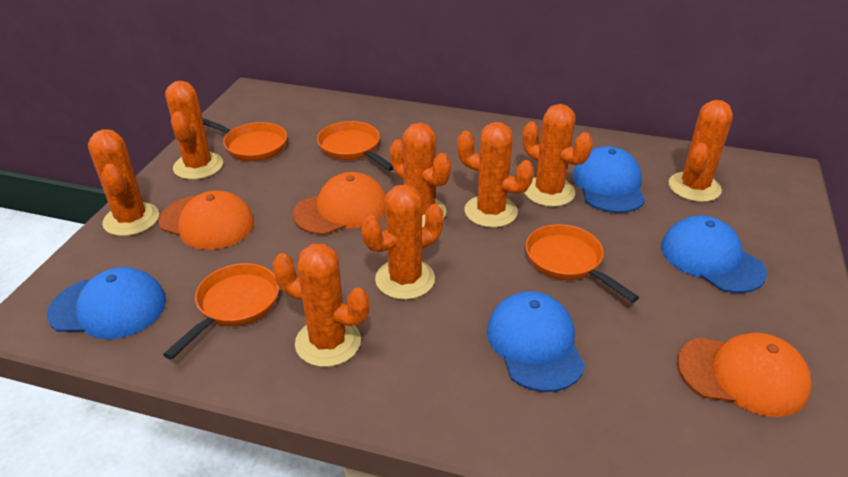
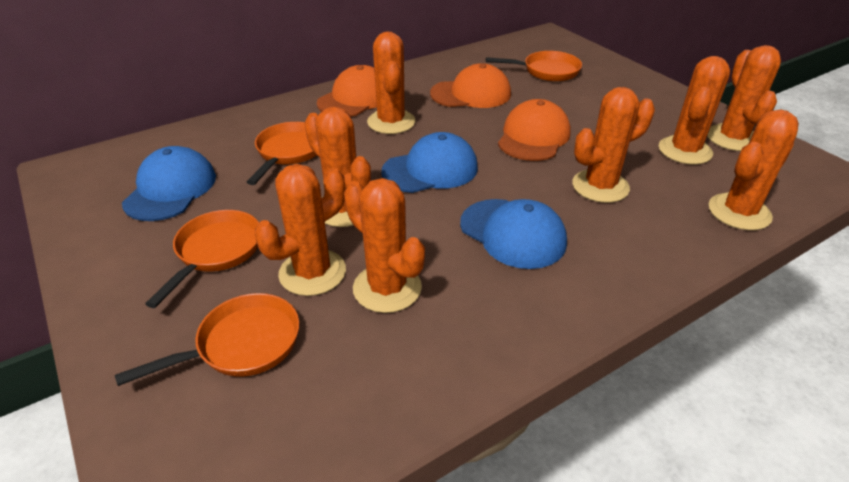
blue cap: 4 -> 3

